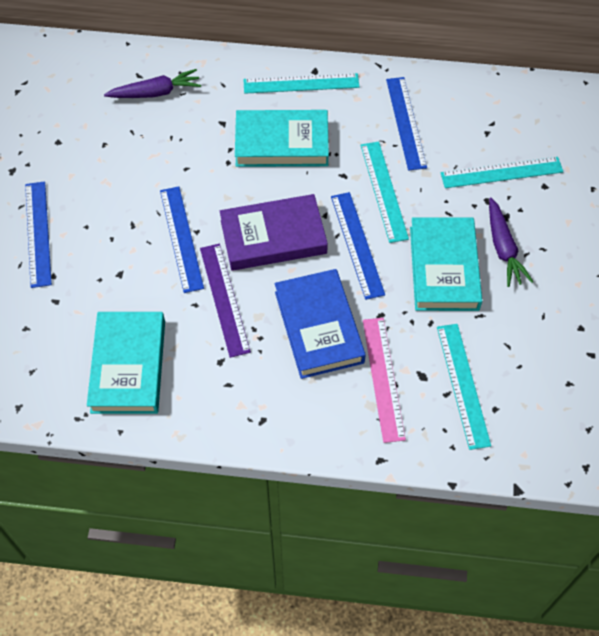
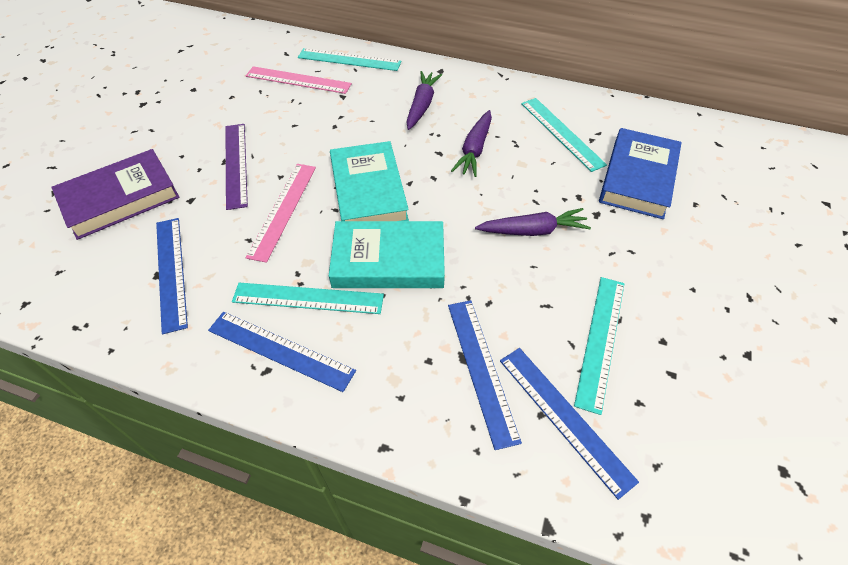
pink ruler: 1 -> 2
purple carrot: 2 -> 3
turquoise book: 3 -> 2

